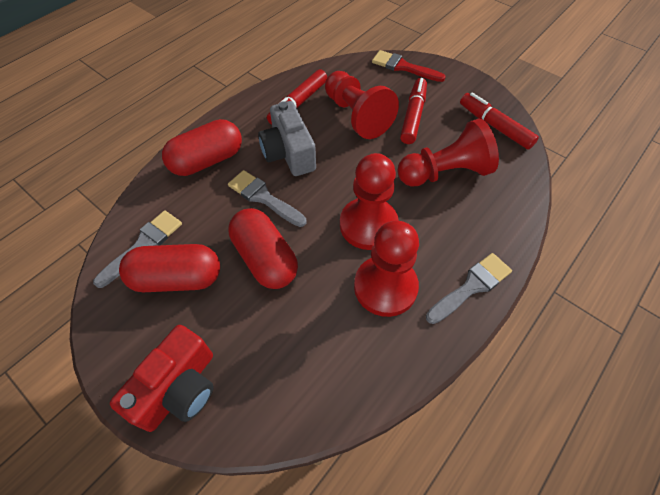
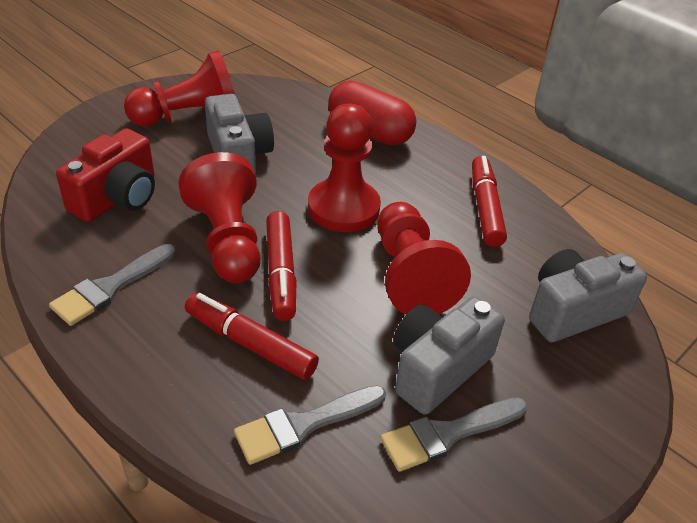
grey camera: 1 -> 3
red brush: 1 -> 0
red capsule: 3 -> 1

